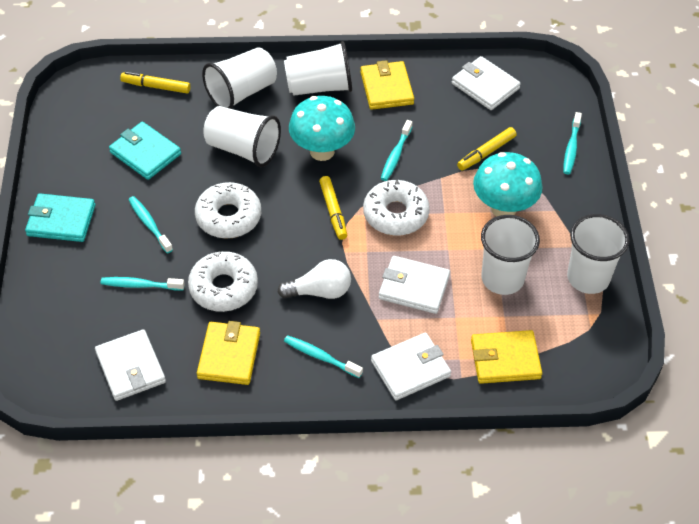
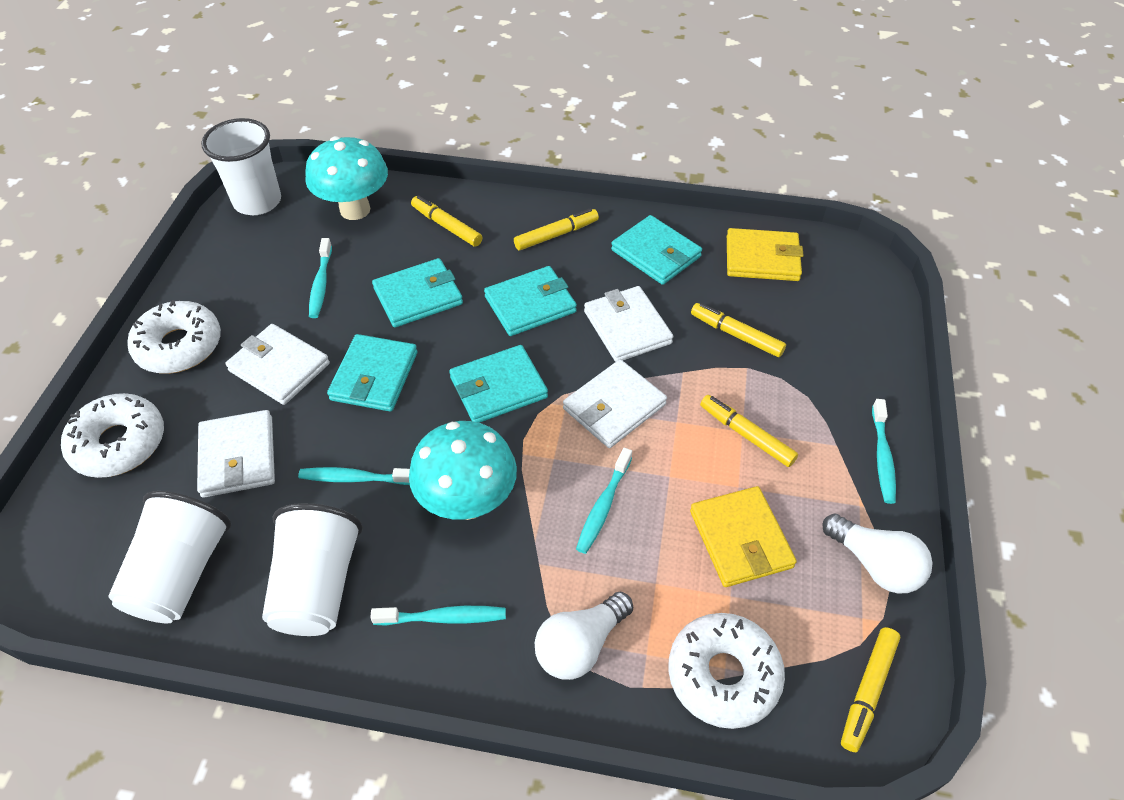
turquoise wallet: 2 -> 5
white cup: 5 -> 3
white light bulb: 1 -> 2
yellow marker: 3 -> 5
yellow wallet: 3 -> 2

